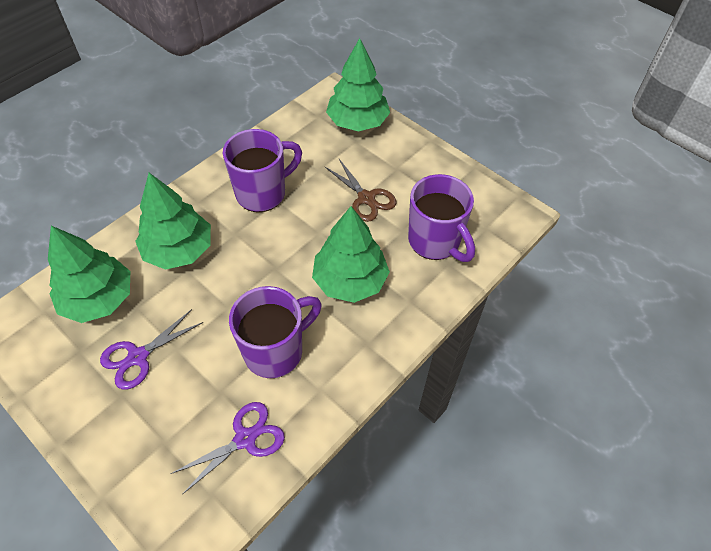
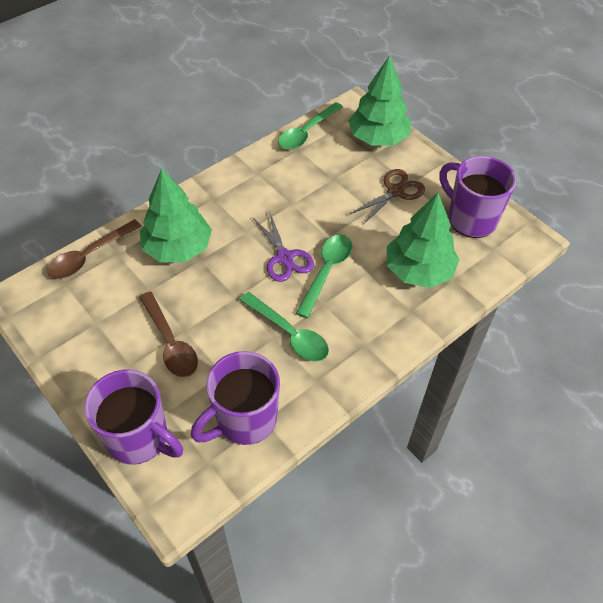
brown spoon: 0 -> 2
green spoon: 0 -> 3
green tree: 4 -> 3
purple scissors: 2 -> 1

